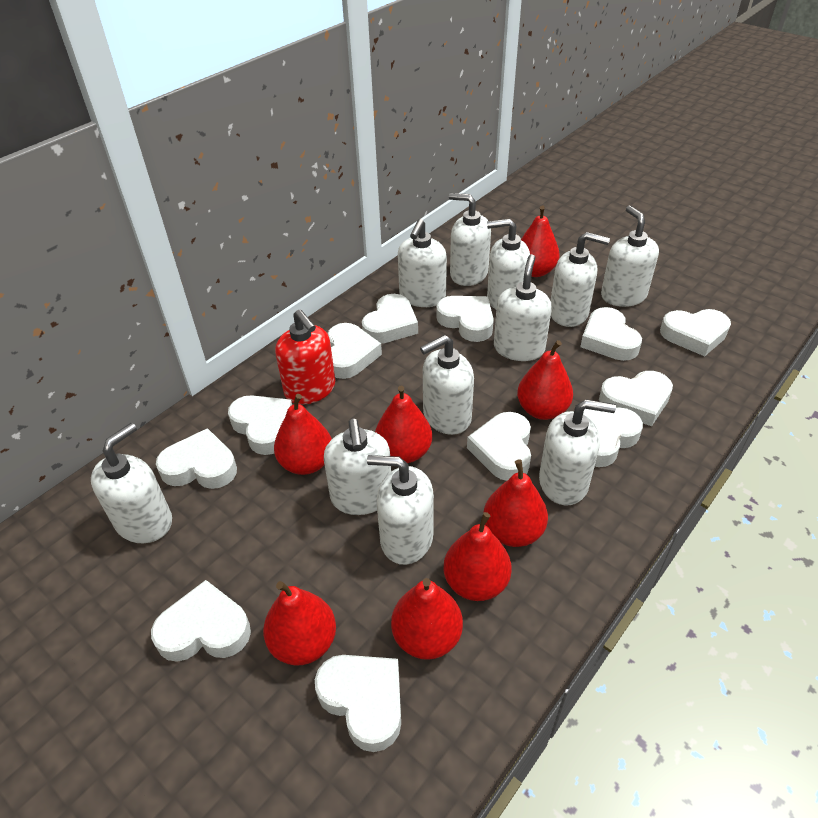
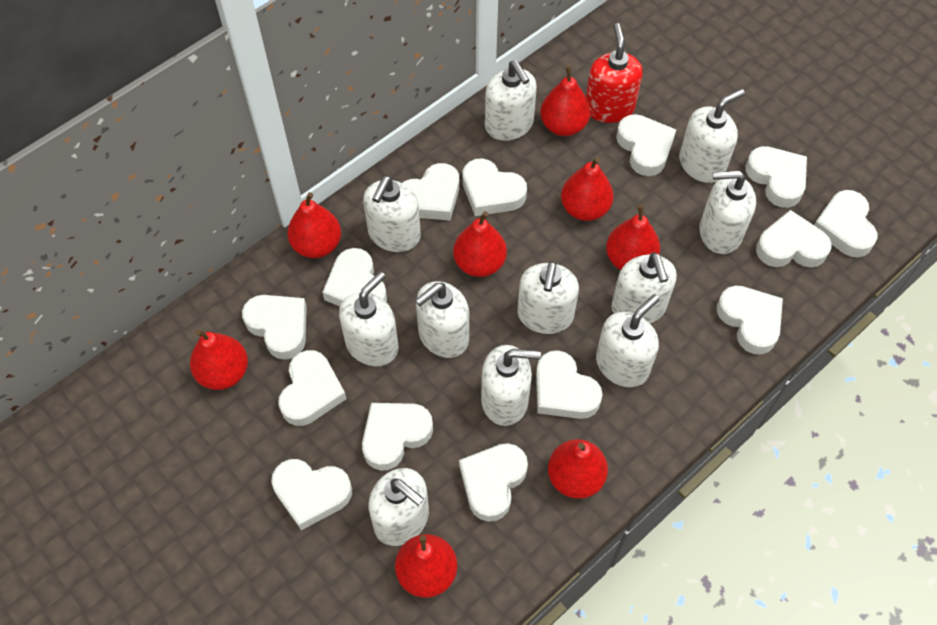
white heart: 12 -> 14

